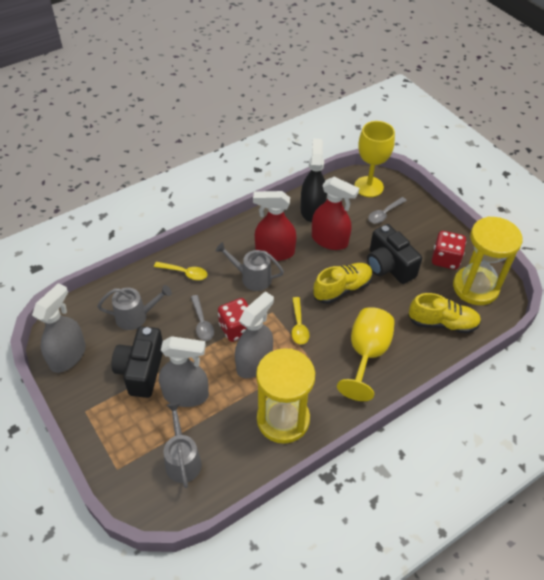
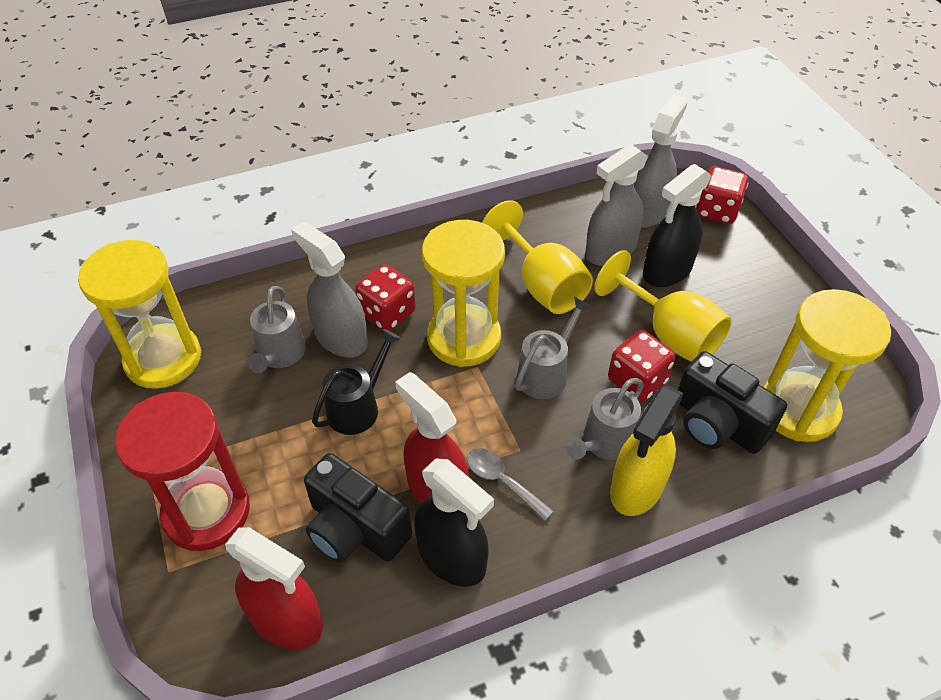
black spray bottle: 1 -> 2
black watering can: 0 -> 1
grey spoon: 2 -> 1
red dice: 2 -> 3
red hourglass: 0 -> 1
yellow hourglass: 2 -> 3
yellow shoe: 2 -> 0
yellow spoon: 2 -> 0
yellow spray bottle: 0 -> 1

